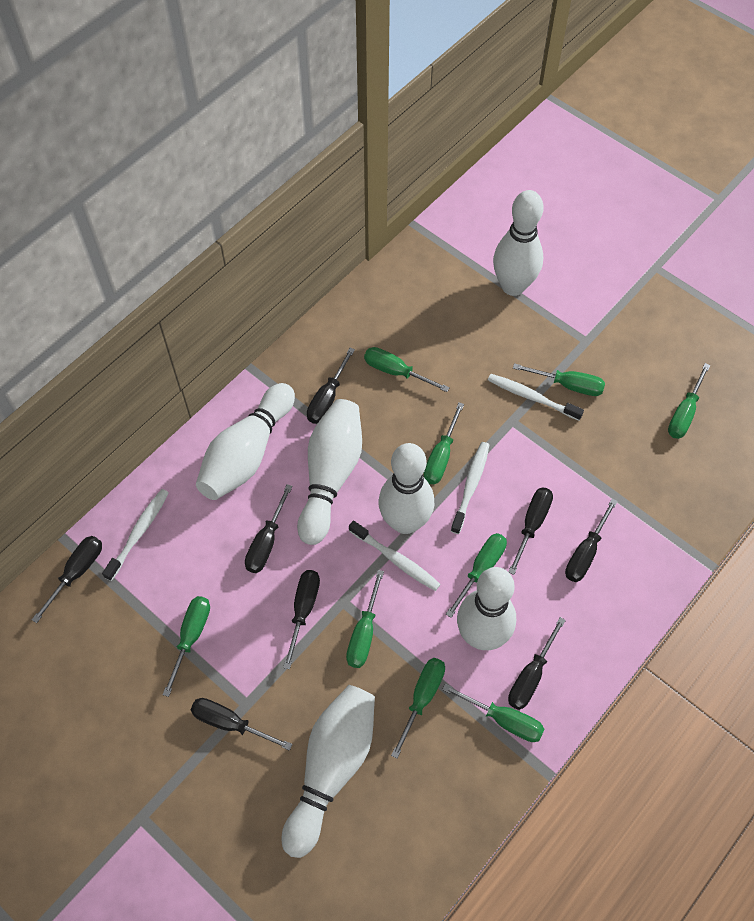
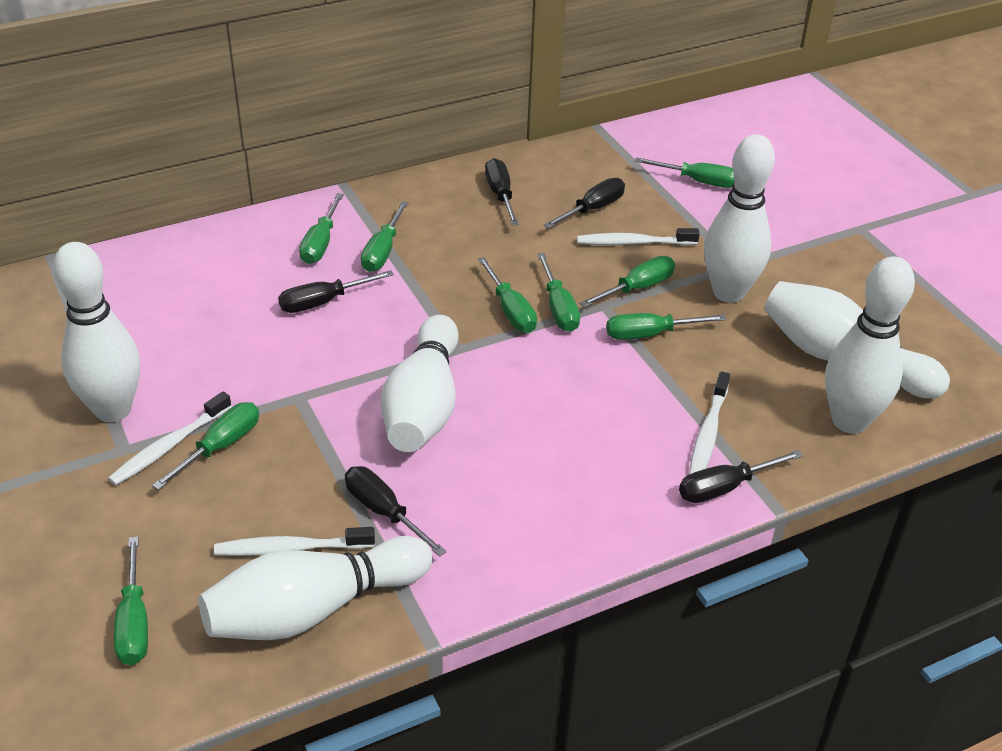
black screwdriver: 8 -> 5

